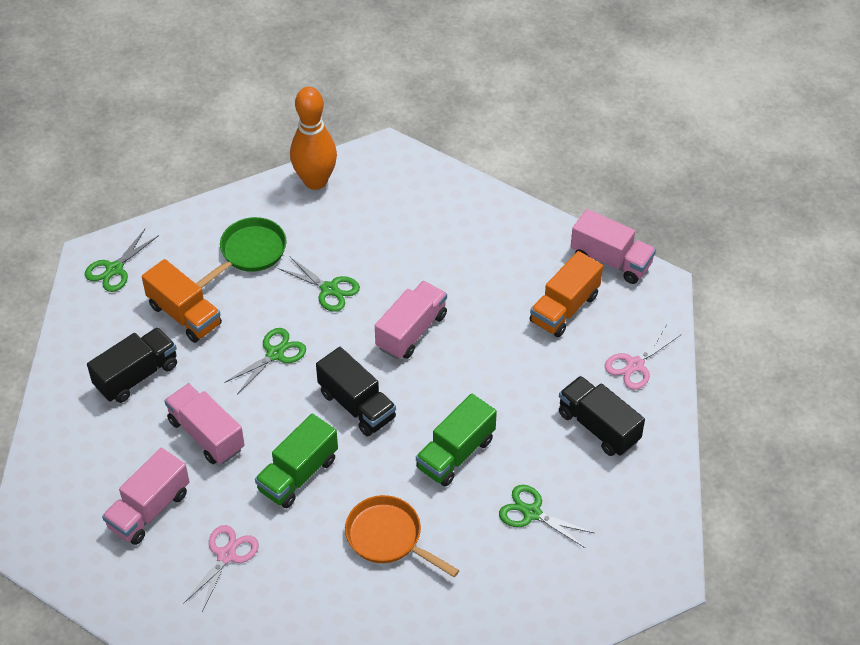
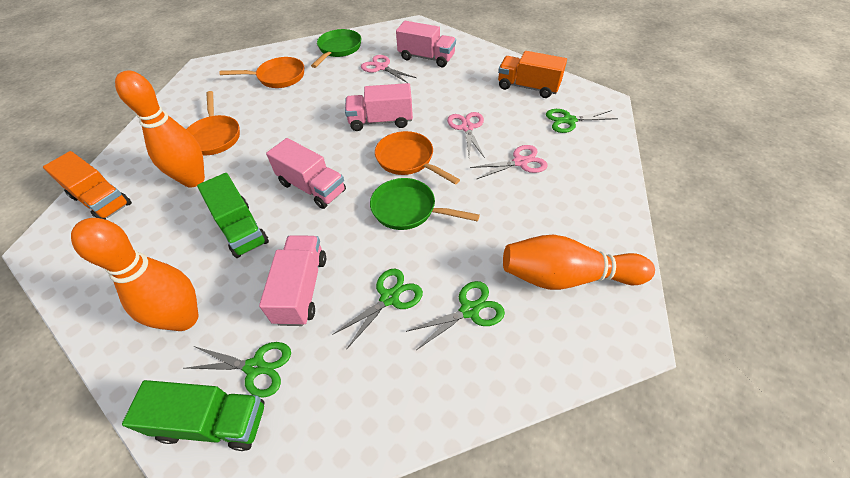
black truck: 3 -> 0
green pan: 1 -> 2
orange bowling pin: 1 -> 3
orange pan: 1 -> 3
pink scissors: 2 -> 3

